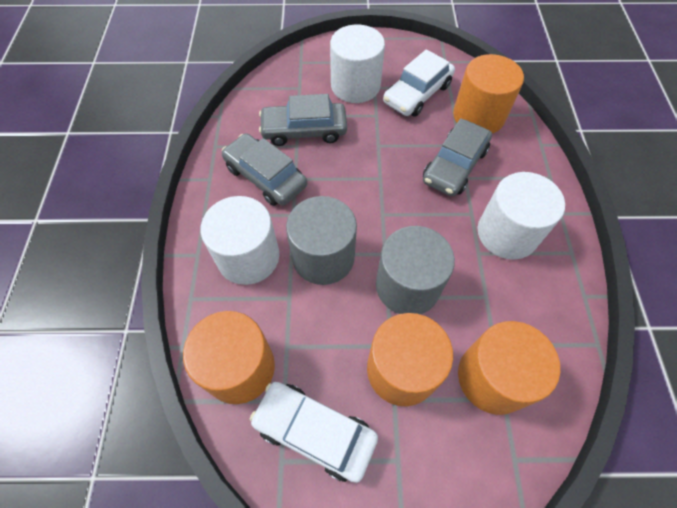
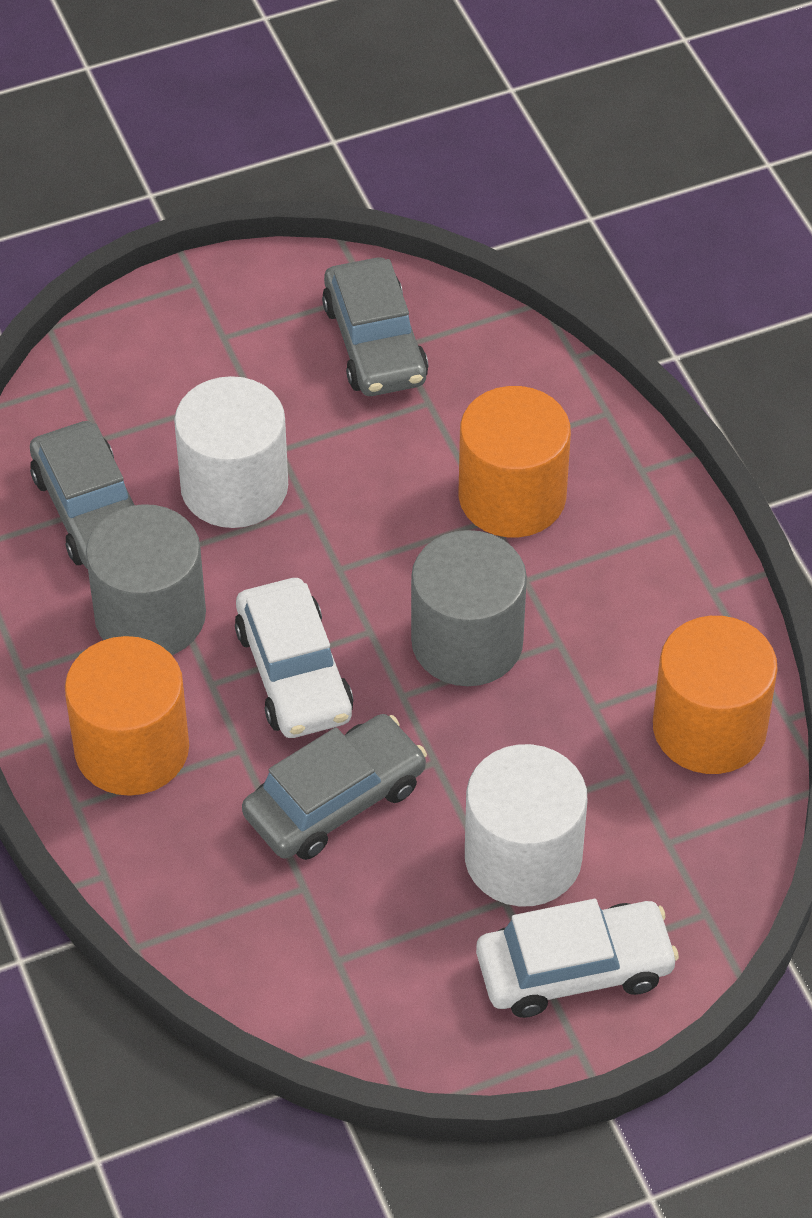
orange cylinder: 4 -> 3
white cylinder: 3 -> 2

